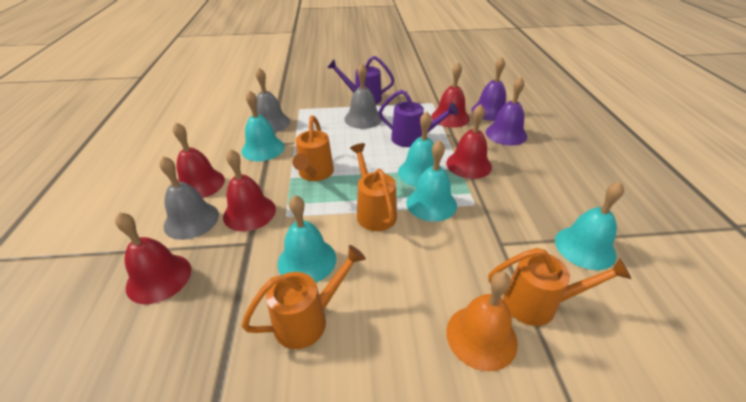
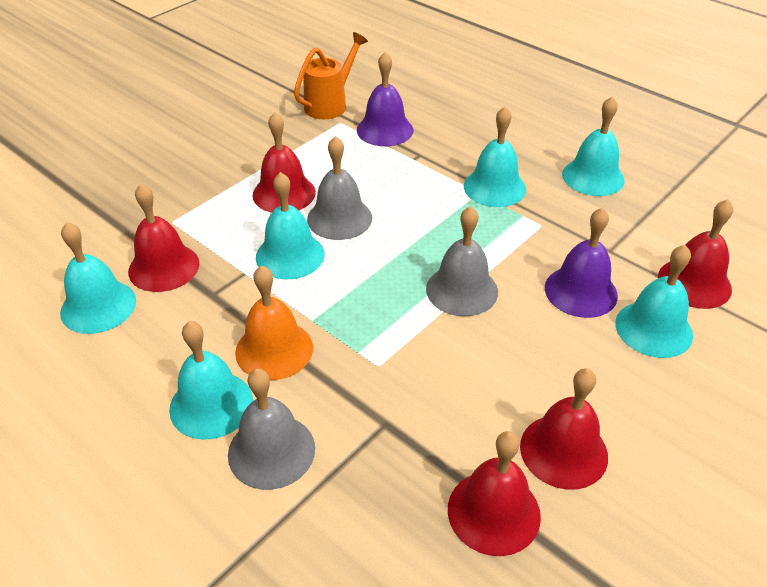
orange watering can: 4 -> 1
purple watering can: 2 -> 0
turquoise bell: 5 -> 6

